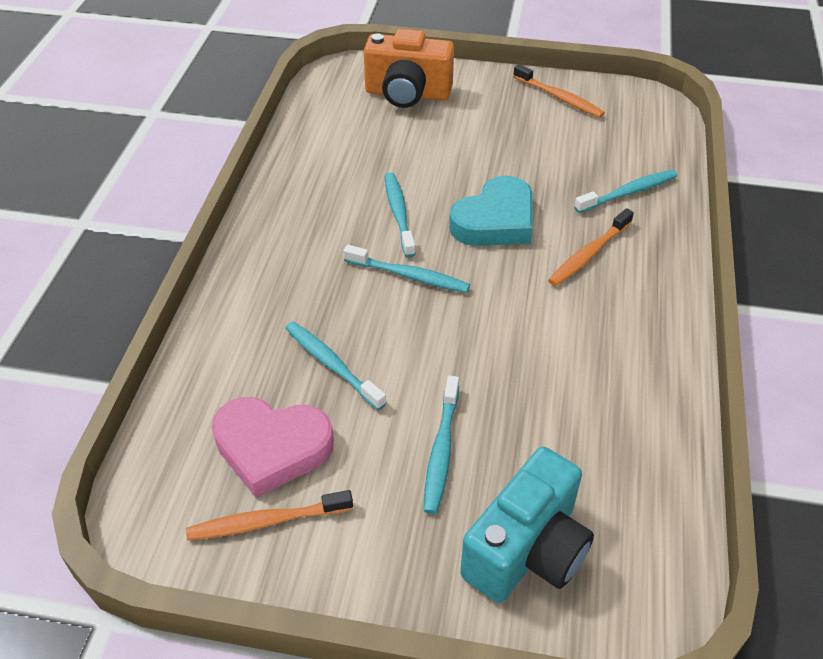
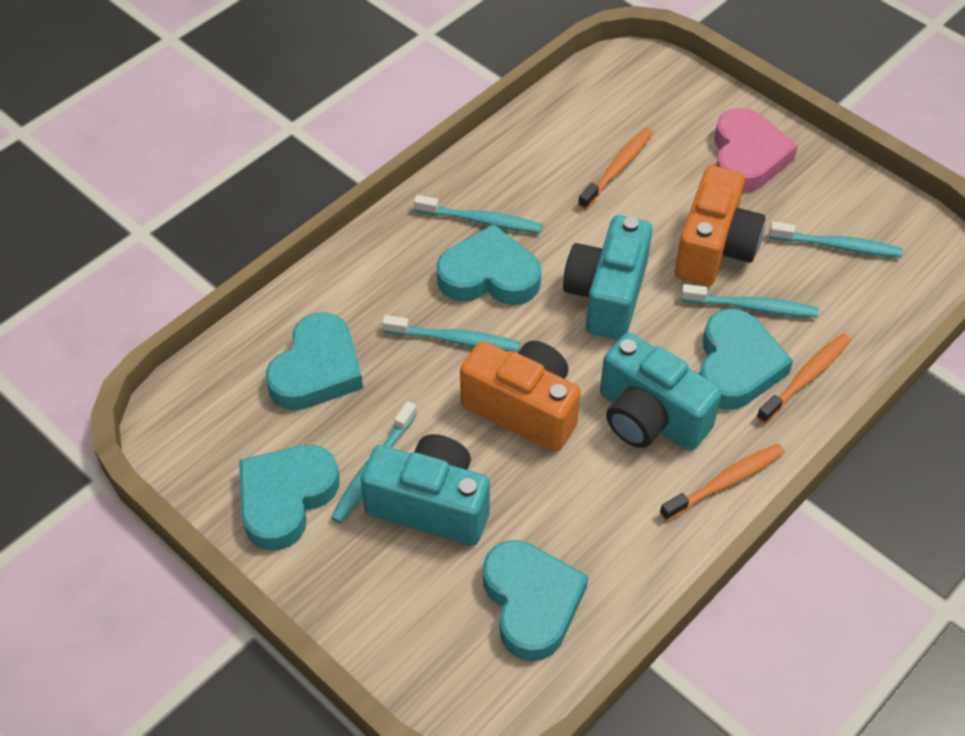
orange camera: 1 -> 2
turquoise camera: 1 -> 3
turquoise heart: 1 -> 5

